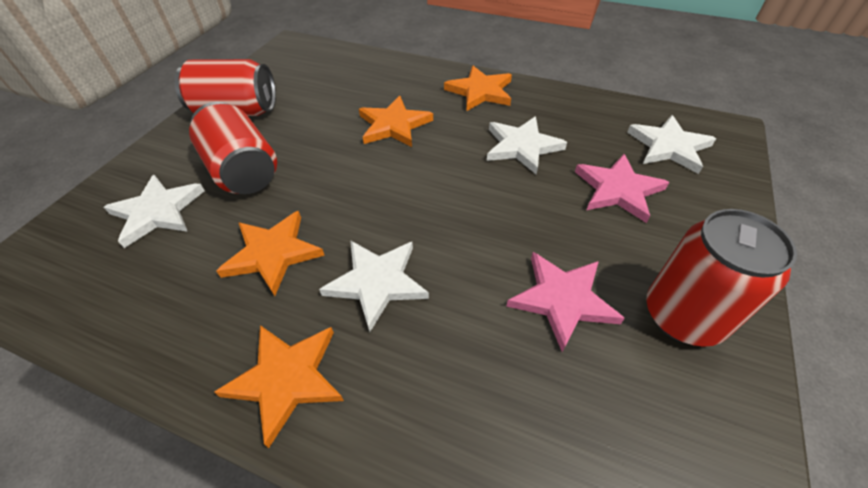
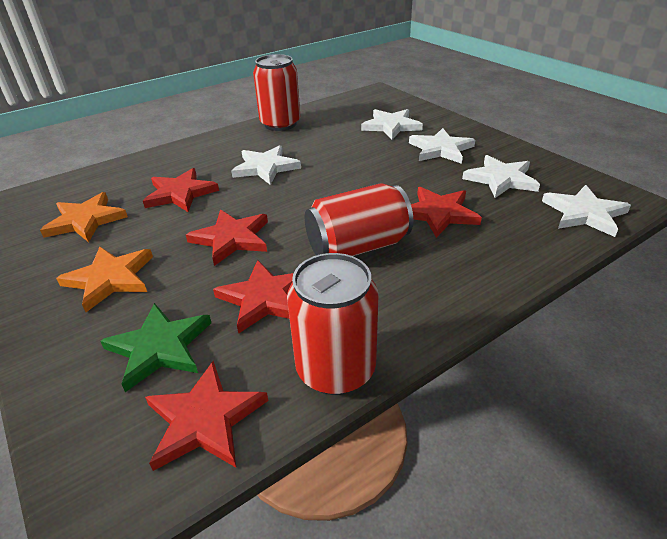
green star: 0 -> 1
orange star: 4 -> 2
pink star: 2 -> 0
red star: 0 -> 5
white star: 4 -> 5

